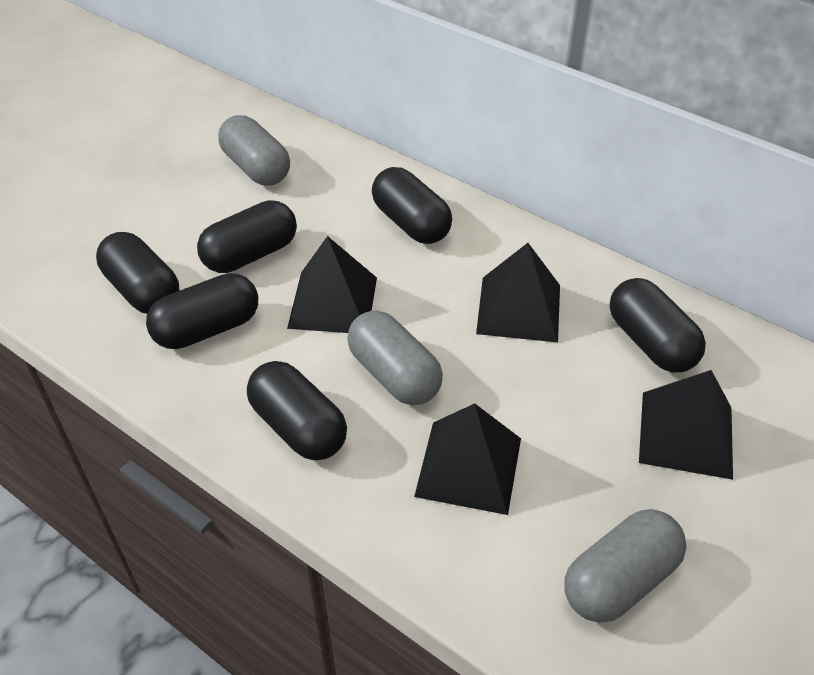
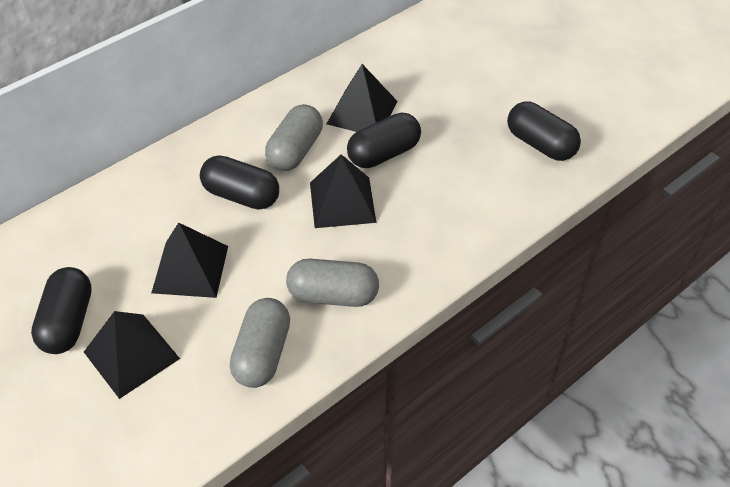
black capsule: 6 -> 4

